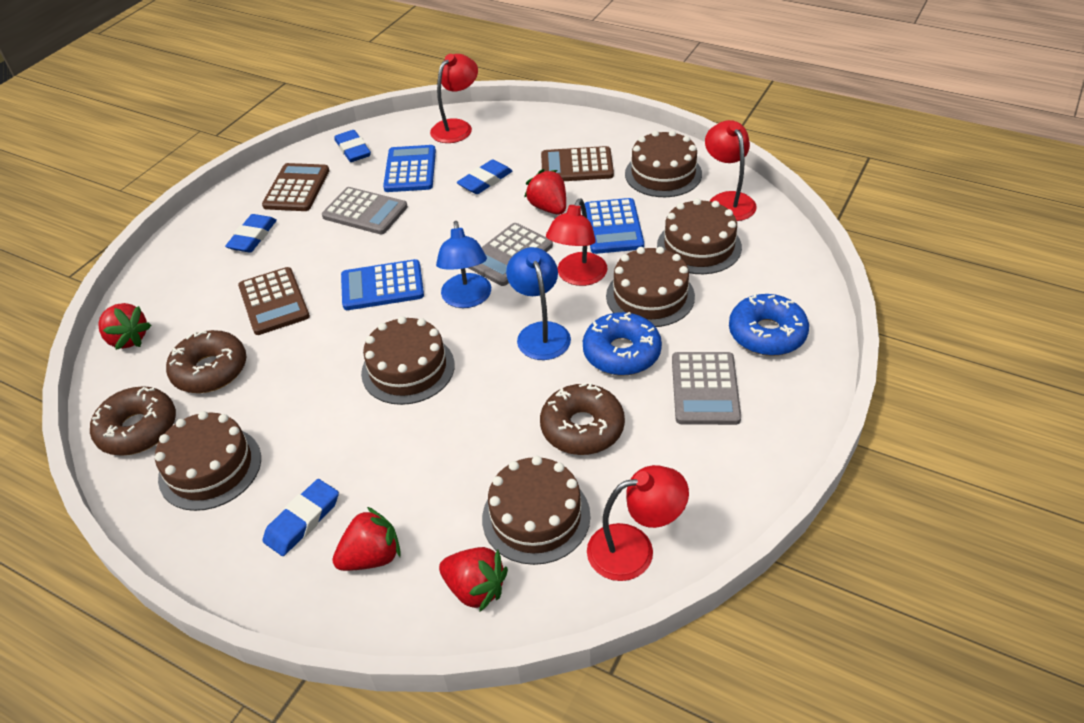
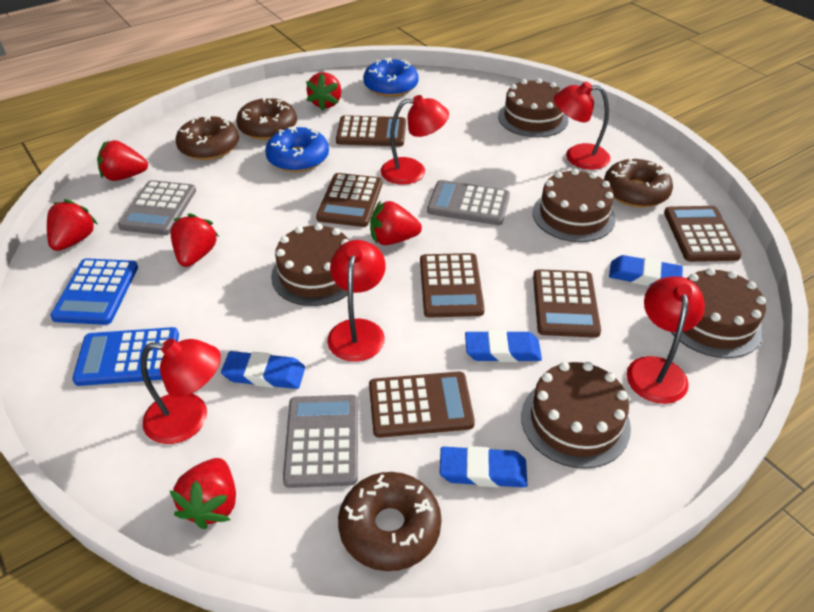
blue calculator: 3 -> 2
blue lamp: 2 -> 0
brown cake: 6 -> 5
brown calculator: 3 -> 6
brown donut: 3 -> 4
red lamp: 4 -> 5
red strawberry: 4 -> 6

